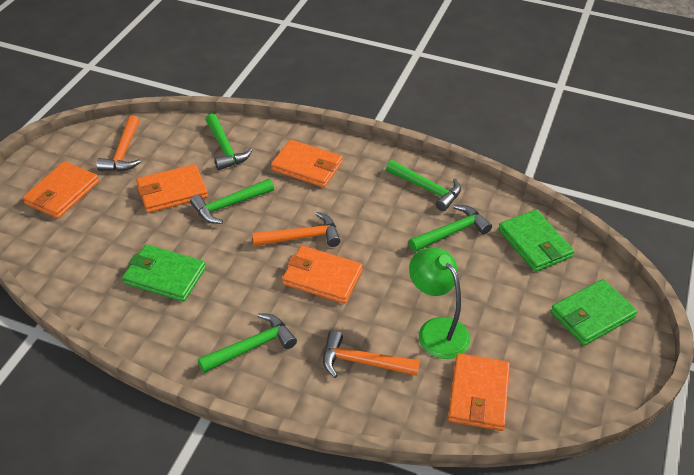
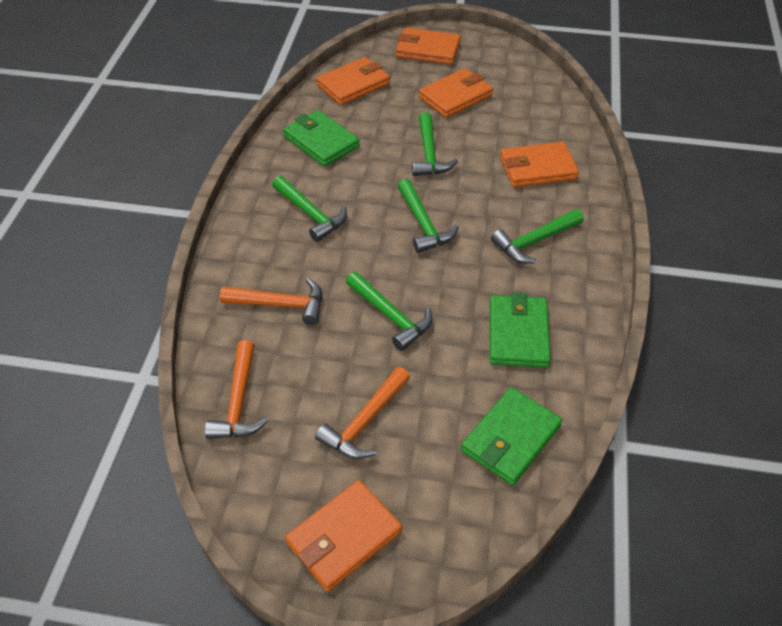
green lamp: 1 -> 0

